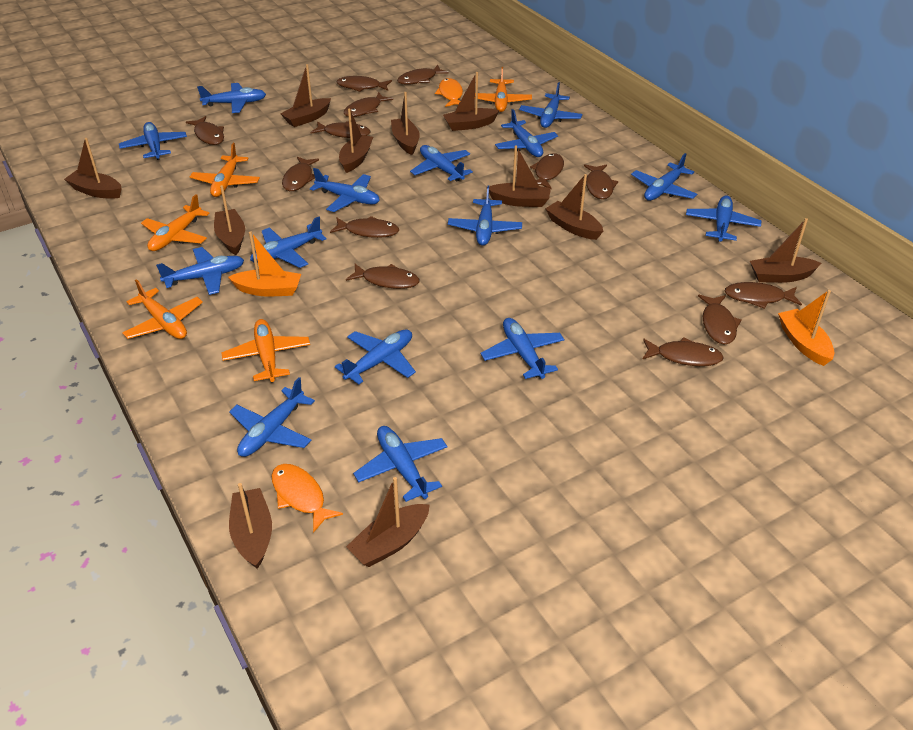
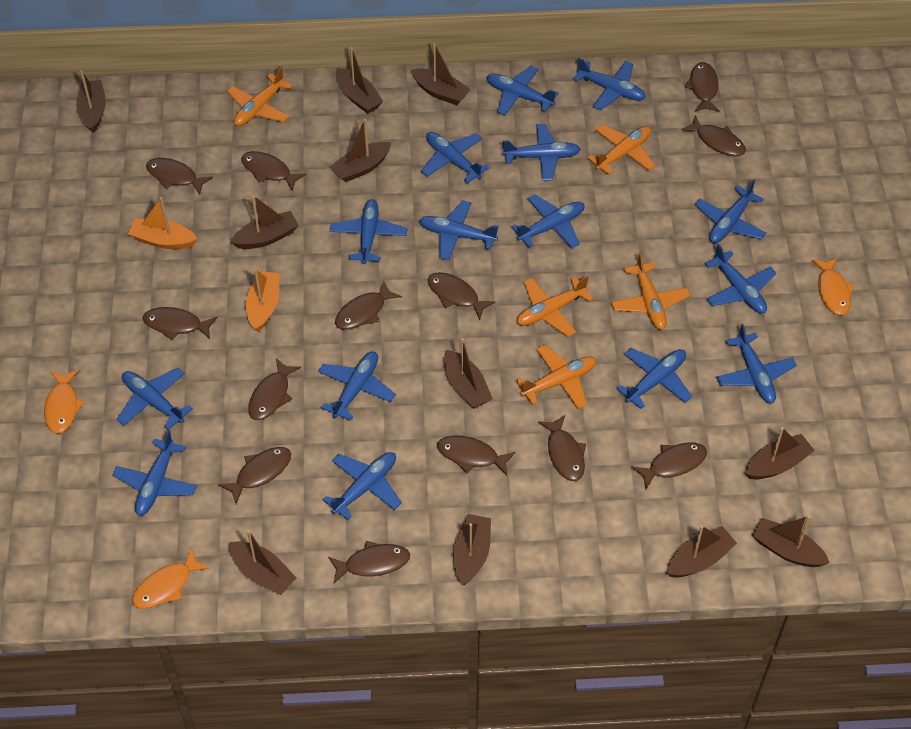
orange fish: 2 -> 3

